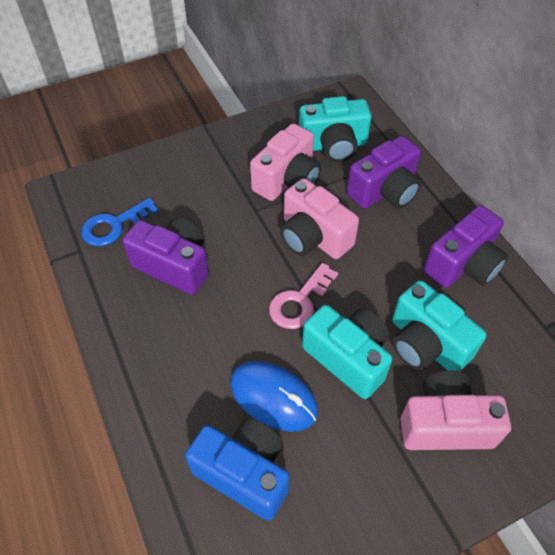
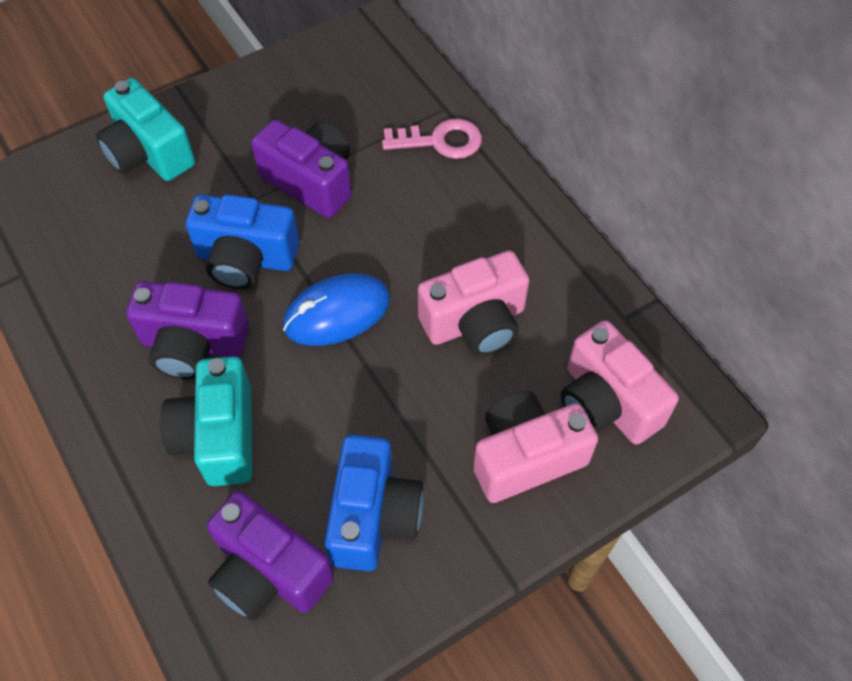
blue camera: 1 -> 2
blue key: 1 -> 0
turquoise camera: 3 -> 2

